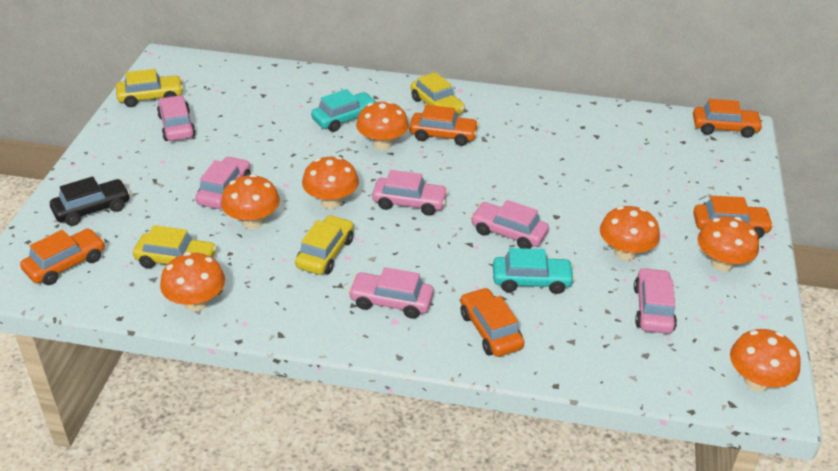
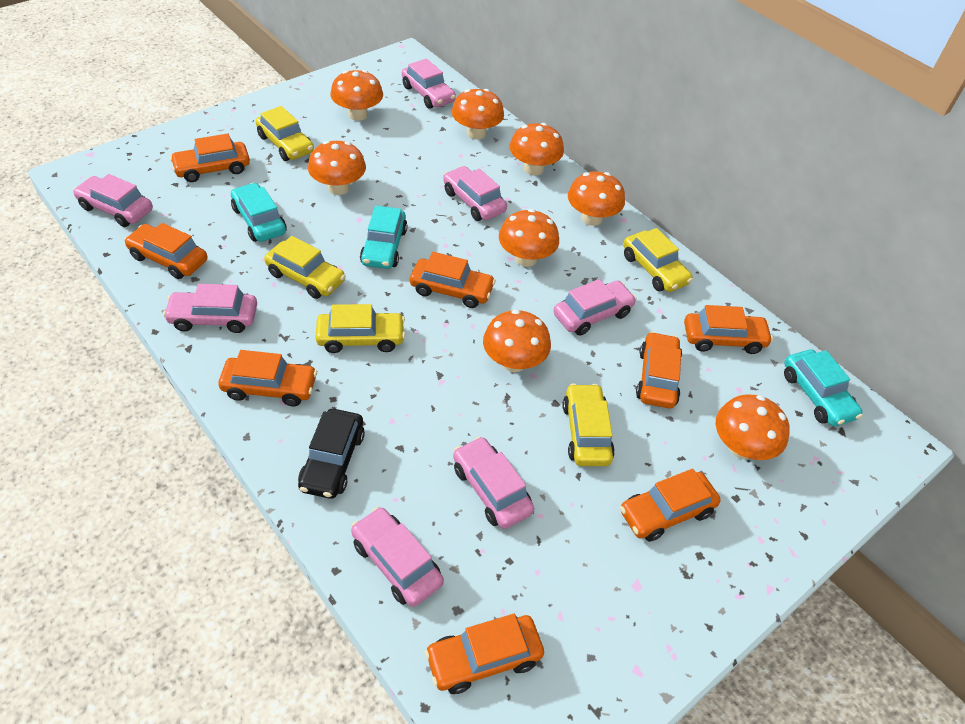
orange car: 5 -> 8
orange mushroom: 7 -> 8
pink car: 6 -> 7
turquoise car: 2 -> 3
yellow car: 4 -> 5

